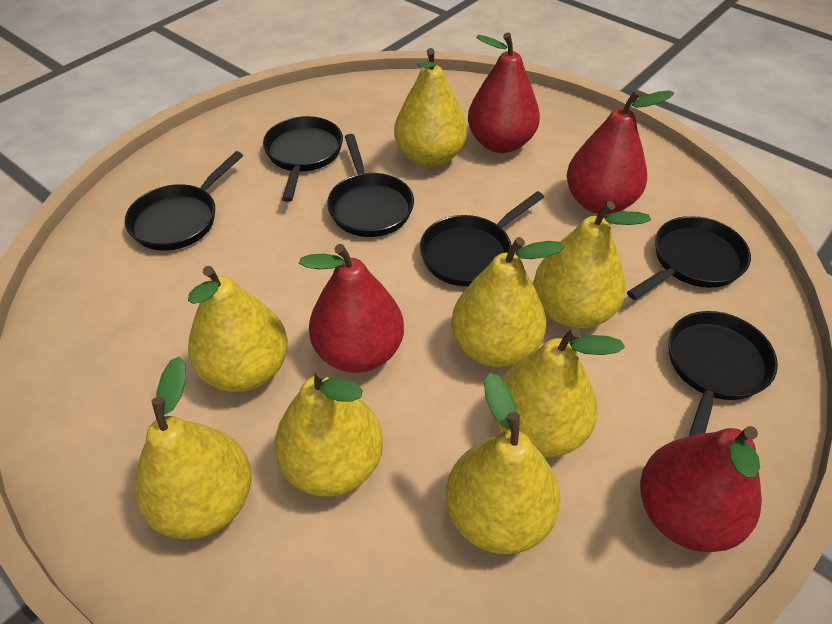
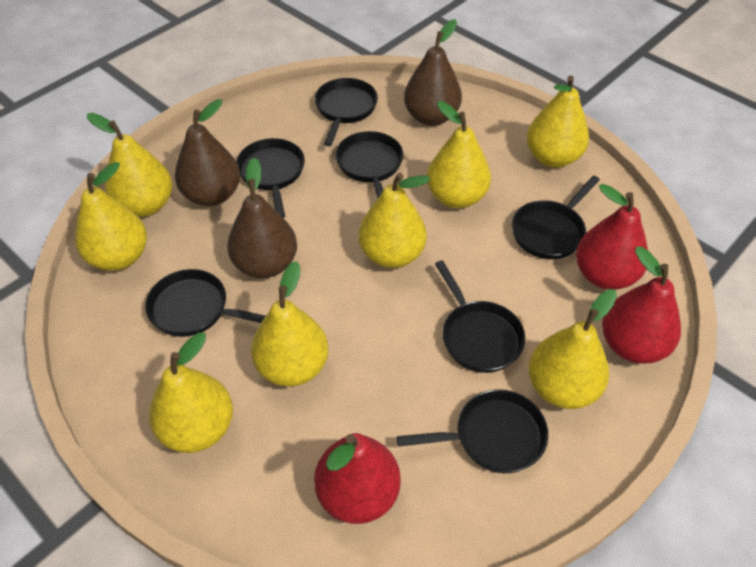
black pan: 6 -> 7
brown pear: 0 -> 3
red pear: 4 -> 3

